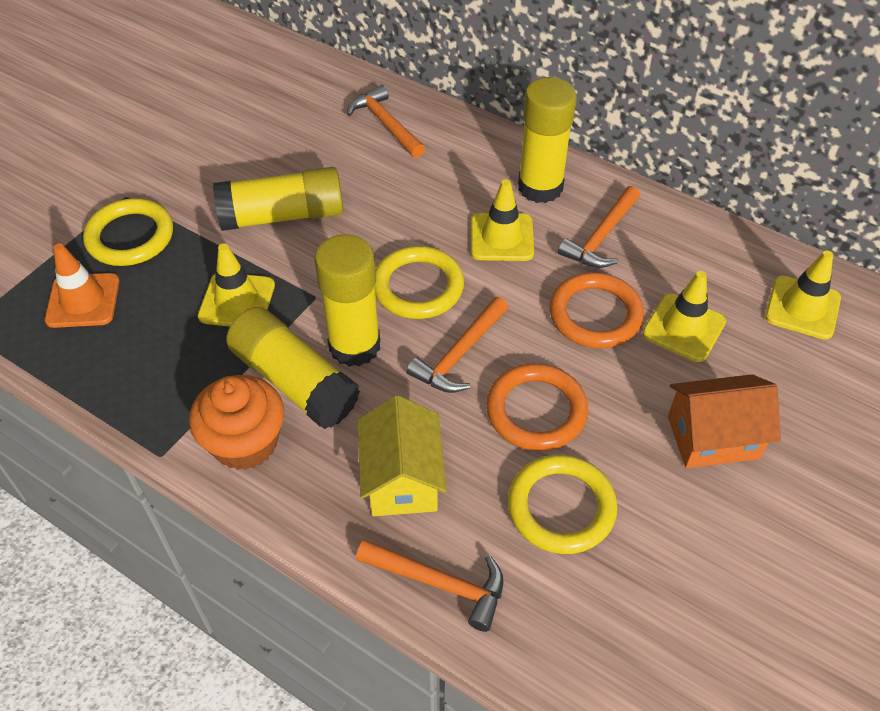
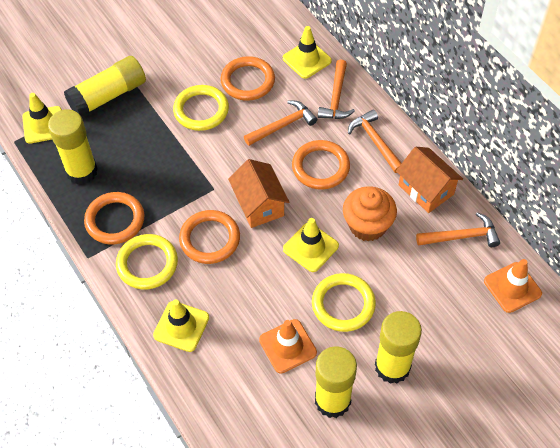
orange house: 1 -> 2
orange ring: 2 -> 4
orange traffic cone: 1 -> 2
yellow house: 1 -> 0

